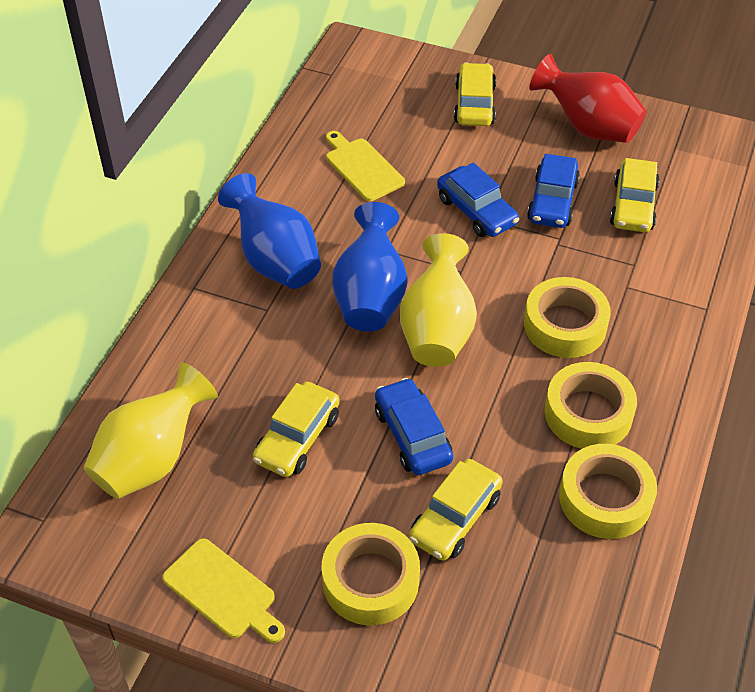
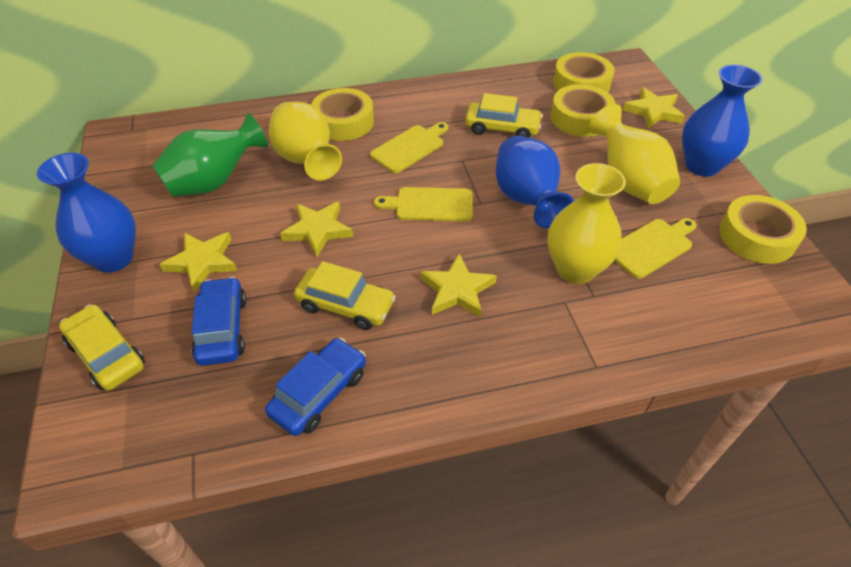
blue car: 3 -> 2
blue vase: 2 -> 3
green vase: 0 -> 1
red vase: 1 -> 0
yellow car: 4 -> 3
yellow cutting board: 2 -> 3
yellow star: 0 -> 4
yellow vase: 2 -> 3

